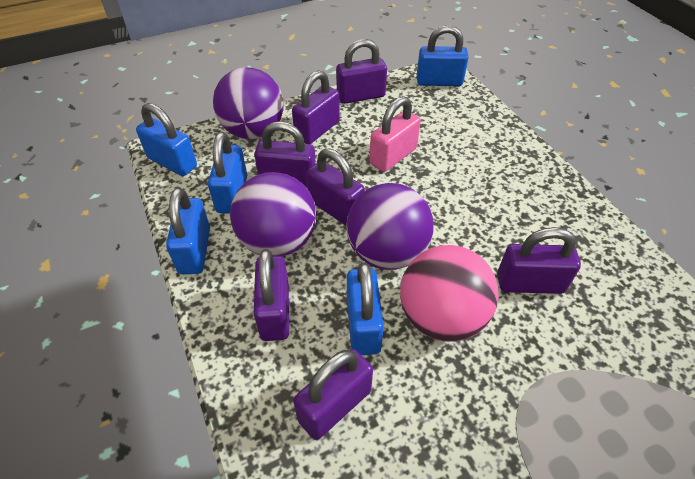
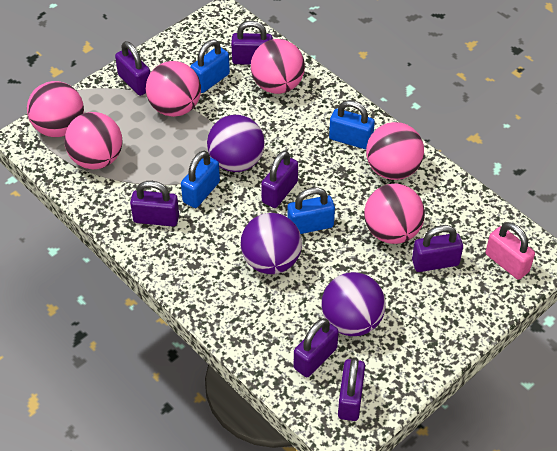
blue padlock: 5 -> 4
pink ball: 1 -> 6

